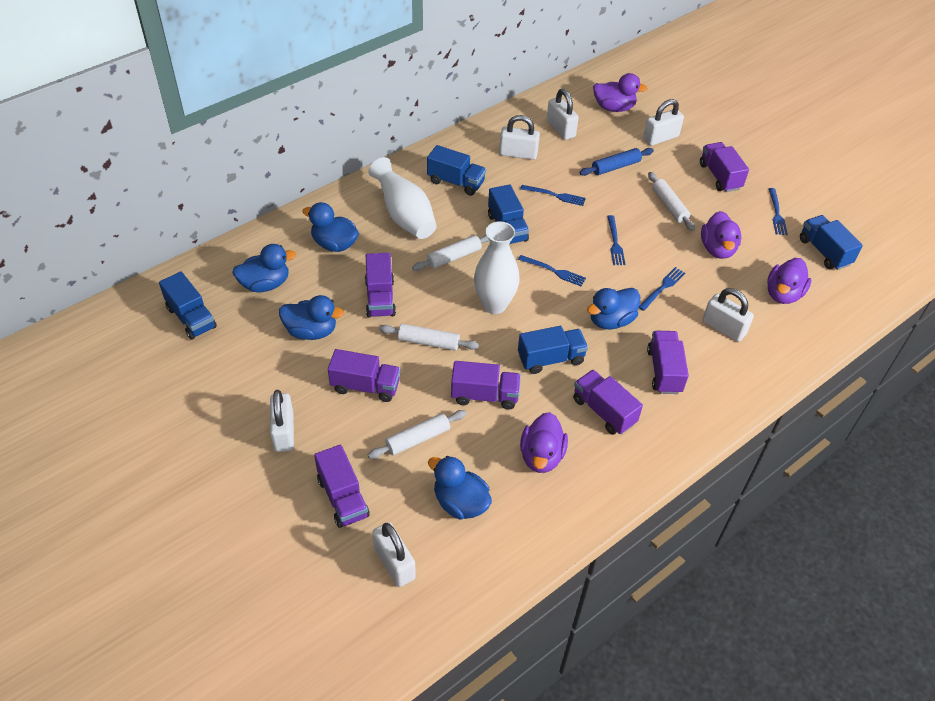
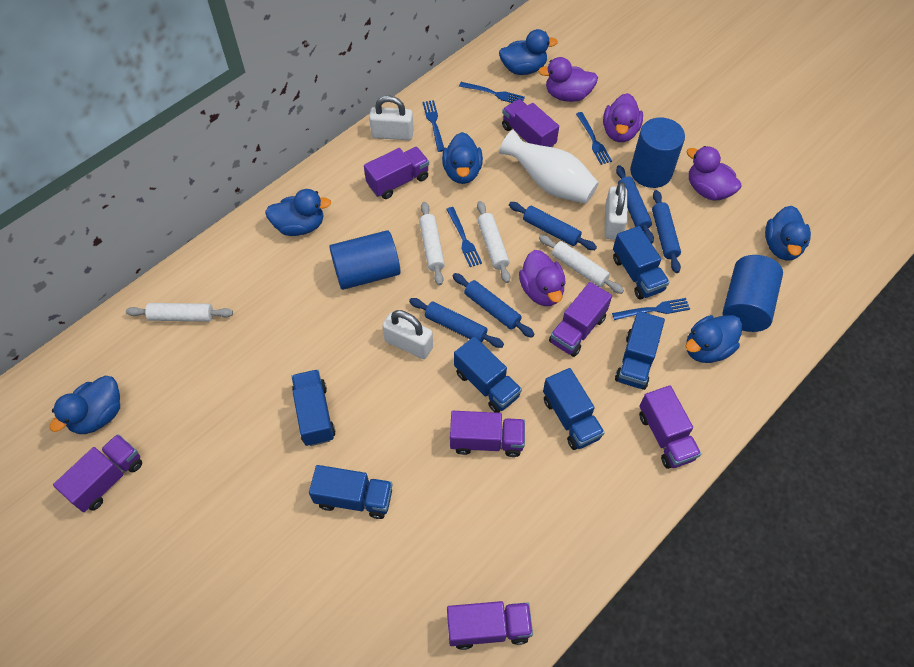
blue cylinder: 0 -> 3
blue duck: 5 -> 6
blue rolling pin: 1 -> 5
blue truck: 5 -> 6
white padlock: 6 -> 3
white vase: 2 -> 1

